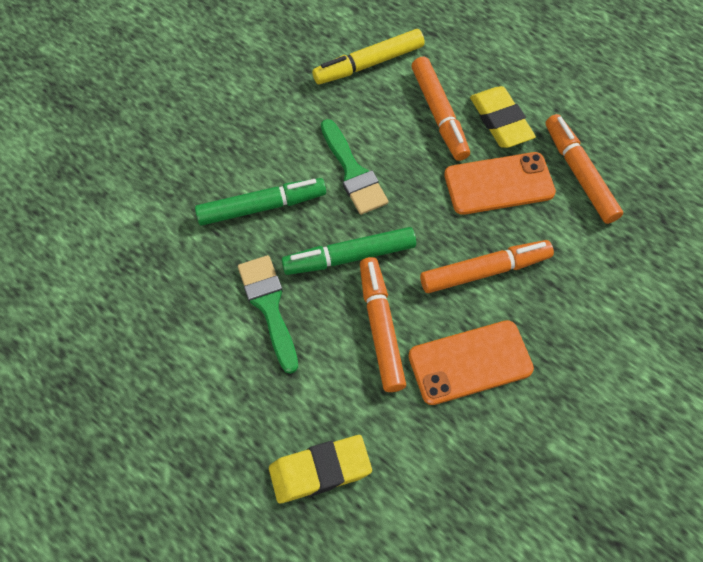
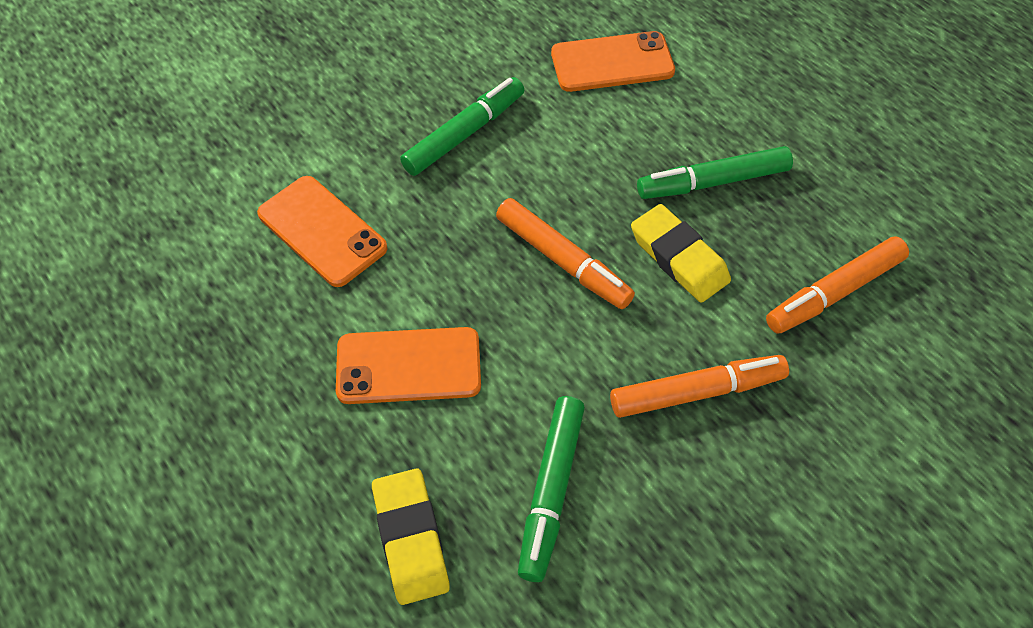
green brush: 2 -> 0
green marker: 2 -> 3
orange marker: 4 -> 3
orange phone: 2 -> 3
yellow marker: 1 -> 0

